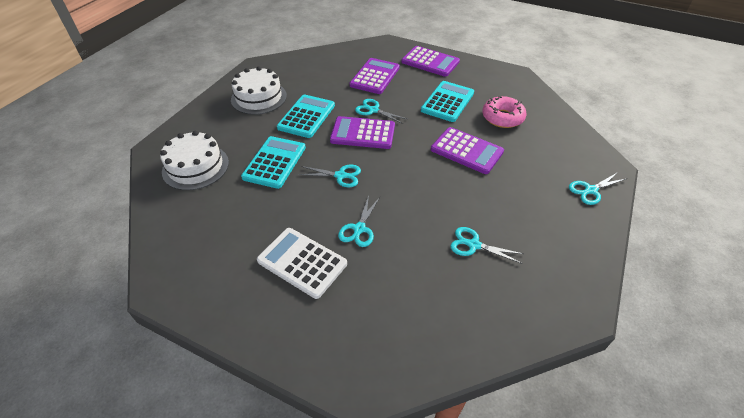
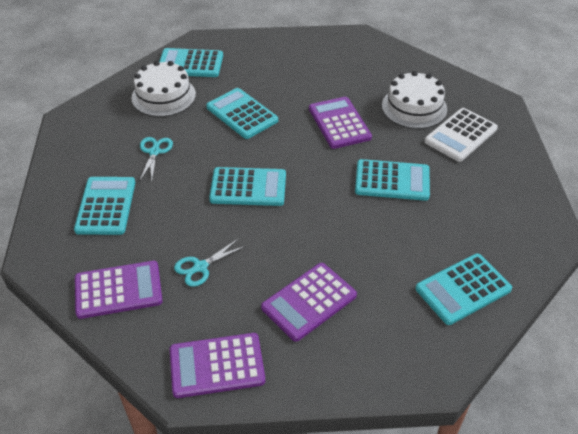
pink donut: 1 -> 0
turquoise calculator: 3 -> 6
turquoise scissors: 5 -> 2

